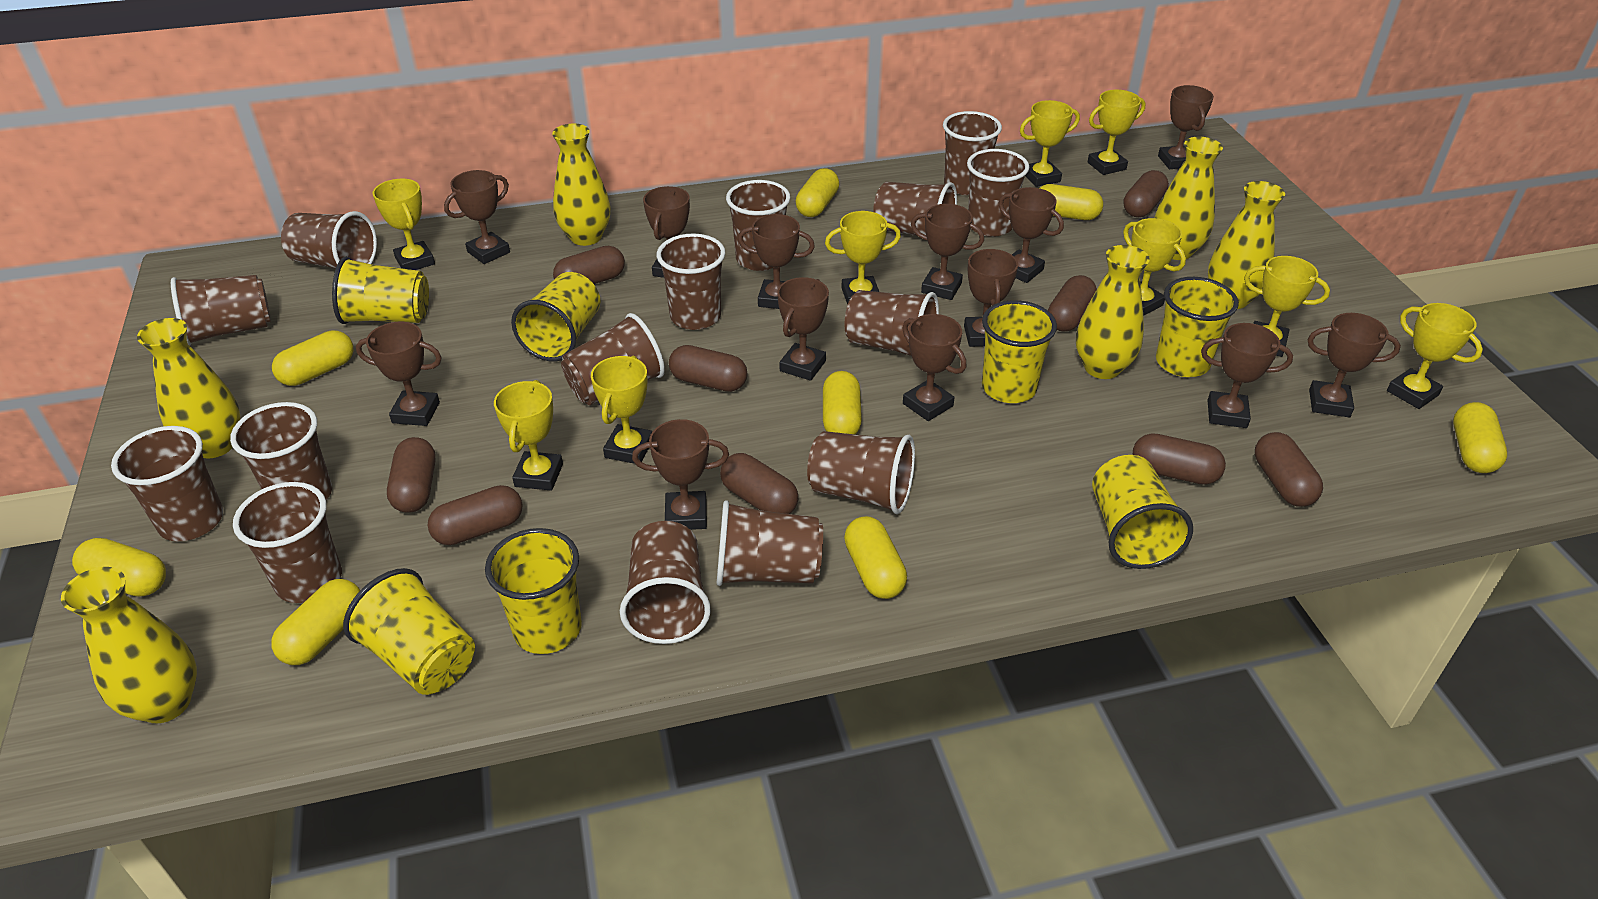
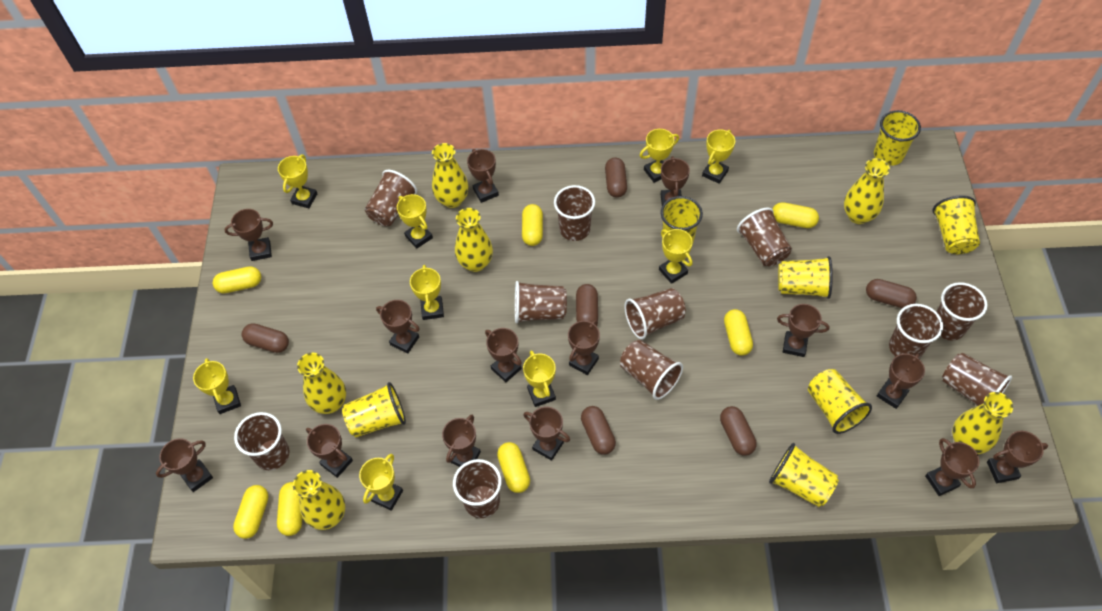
brown capsule: 9 -> 6
brown cup: 15 -> 11
brown trophy: 13 -> 14
yellow capsule: 8 -> 7

